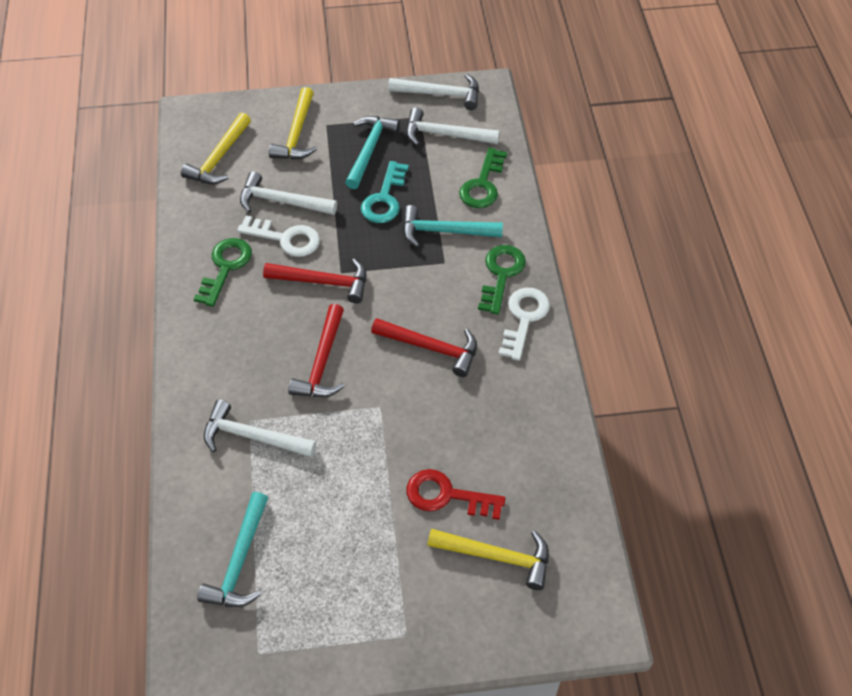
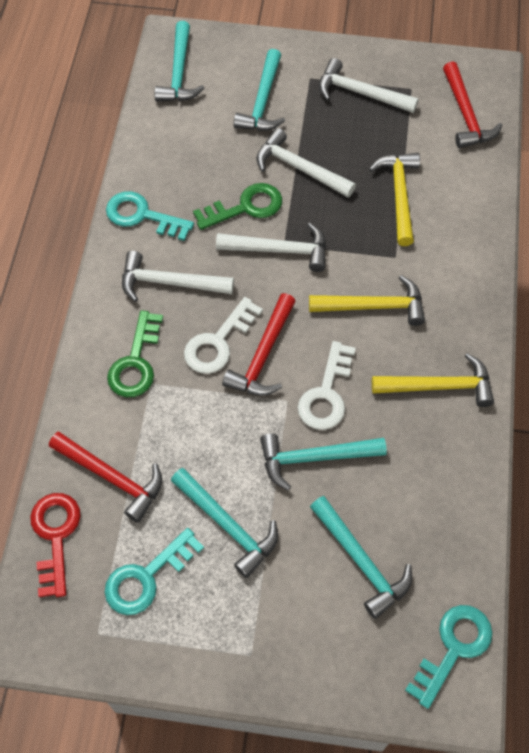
green key: 3 -> 2
turquoise hammer: 3 -> 5
turquoise key: 1 -> 3

